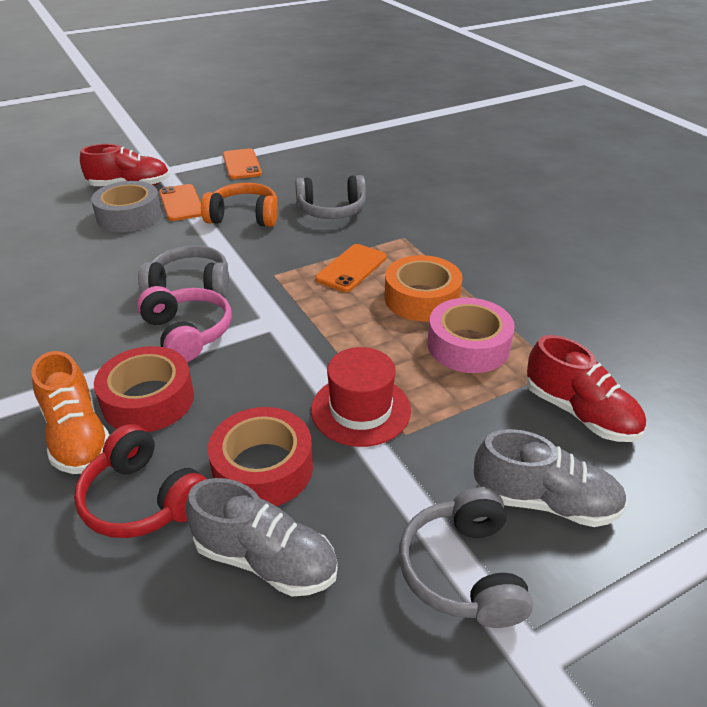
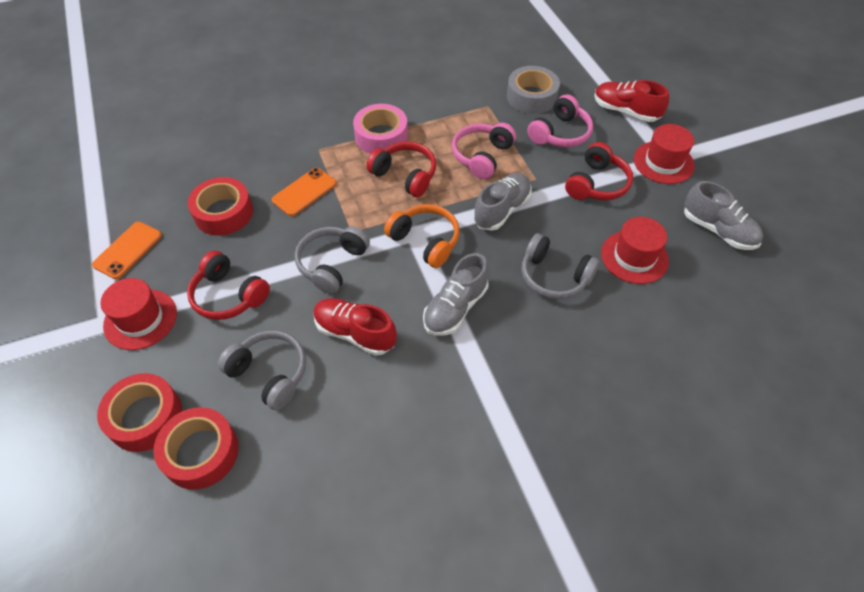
grey shoe: 2 -> 3
orange phone: 3 -> 2
orange shoe: 1 -> 0
orange tape: 1 -> 0
pink headphones: 1 -> 2
red hat: 1 -> 3
red headphones: 1 -> 3
red tape: 2 -> 3

